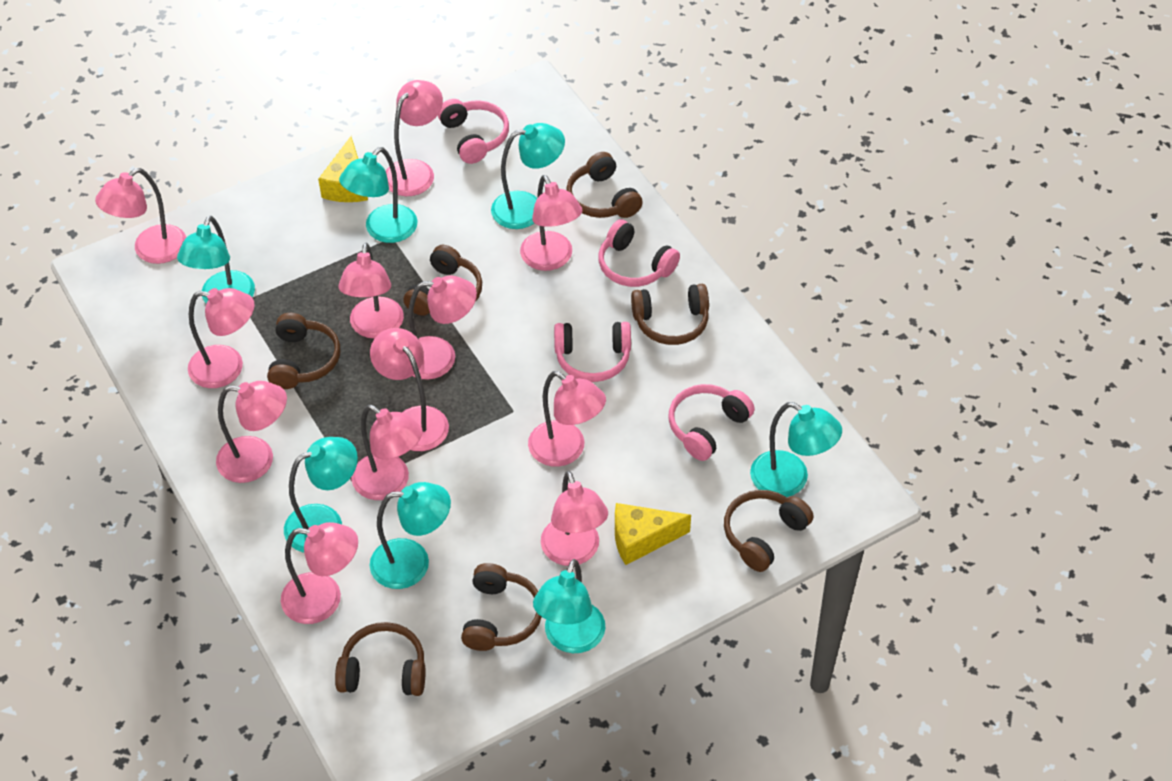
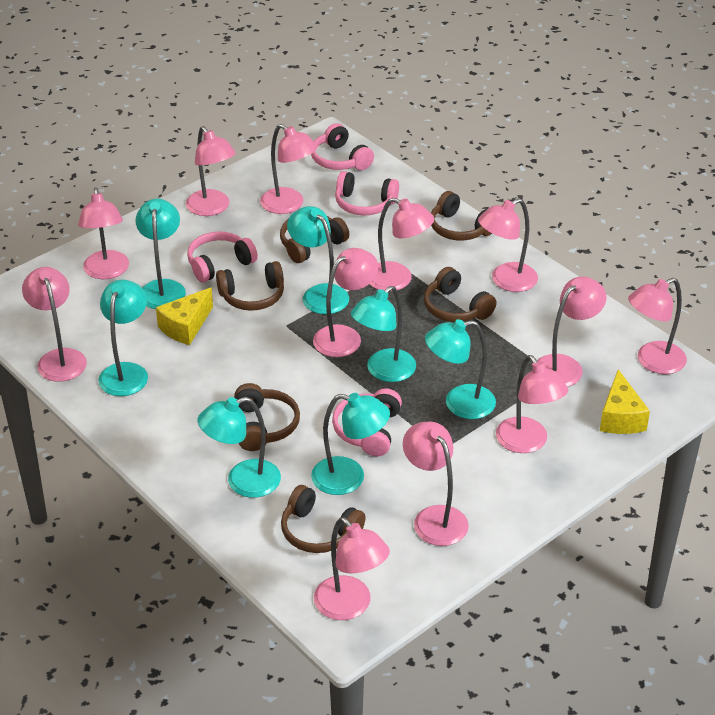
brown headphones: 7 -> 6

